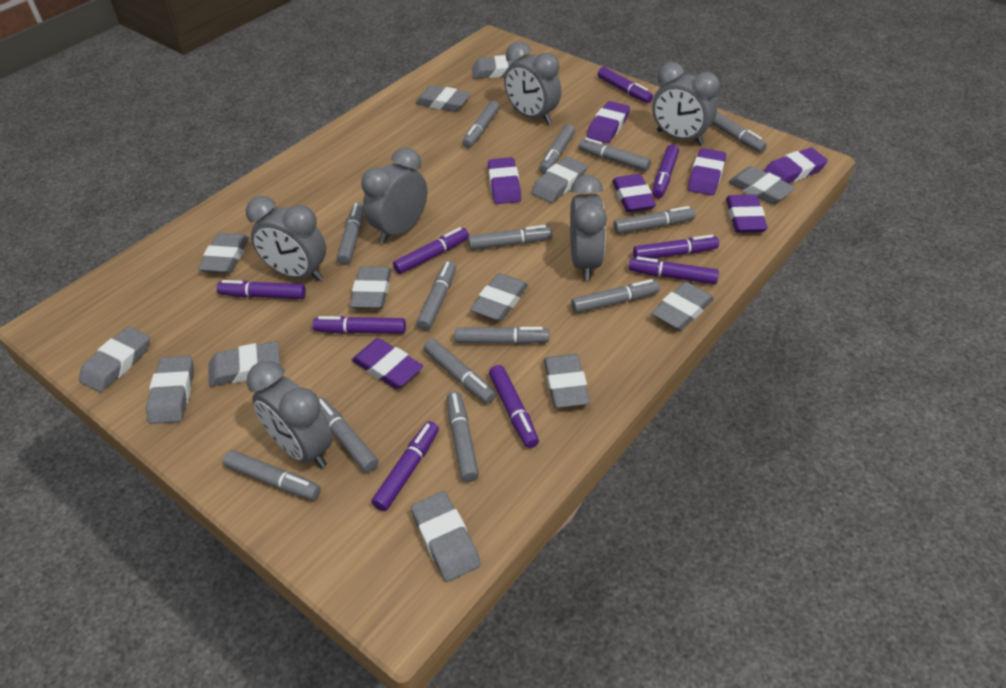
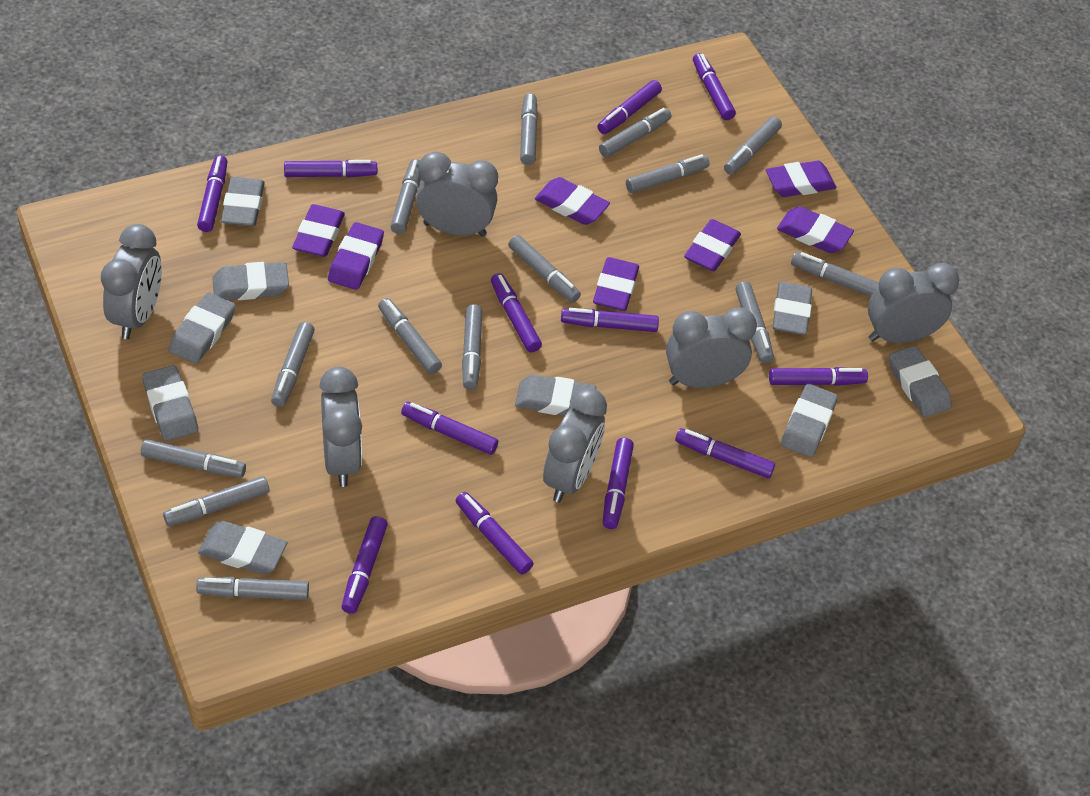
grey eraser: 13 -> 9
purple marker: 9 -> 12

